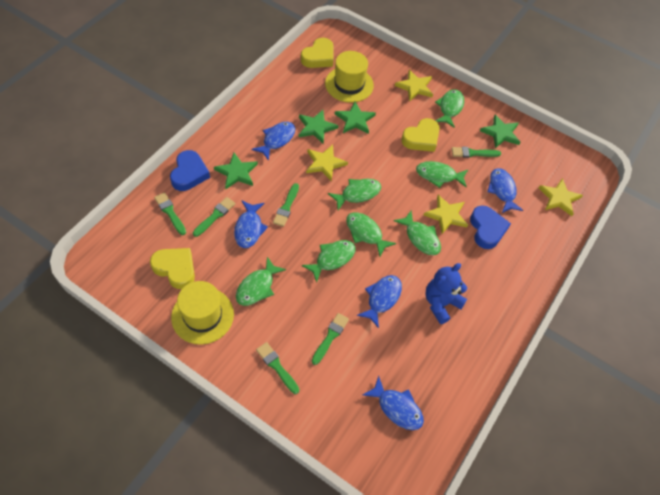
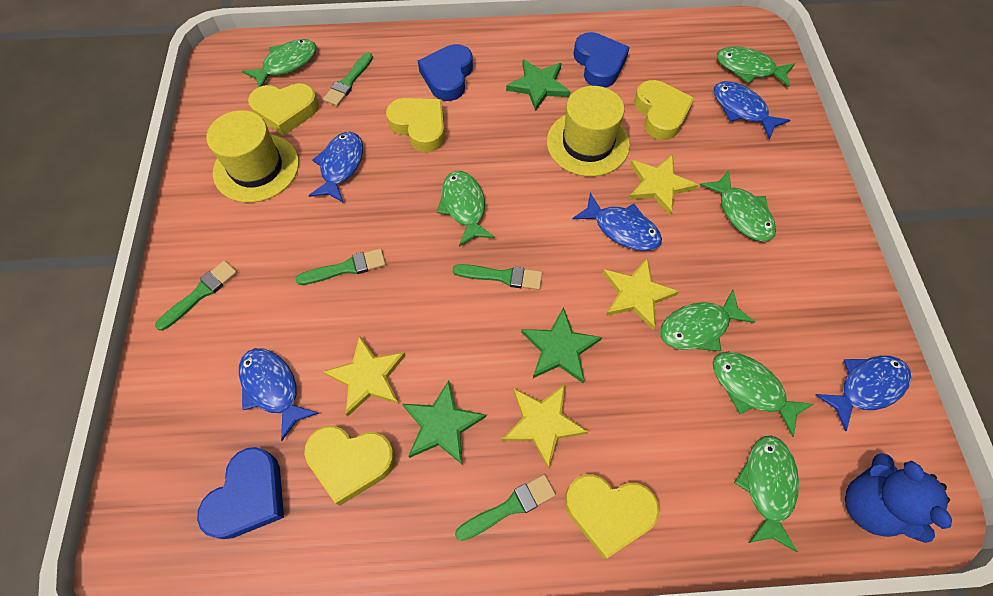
blue heart: 2 -> 3
green brush: 6 -> 5
green star: 4 -> 3
yellow heart: 3 -> 5

